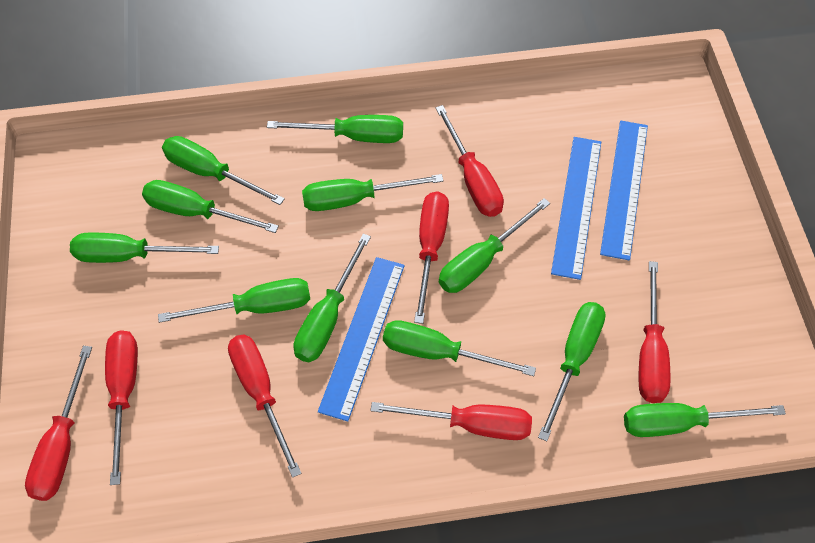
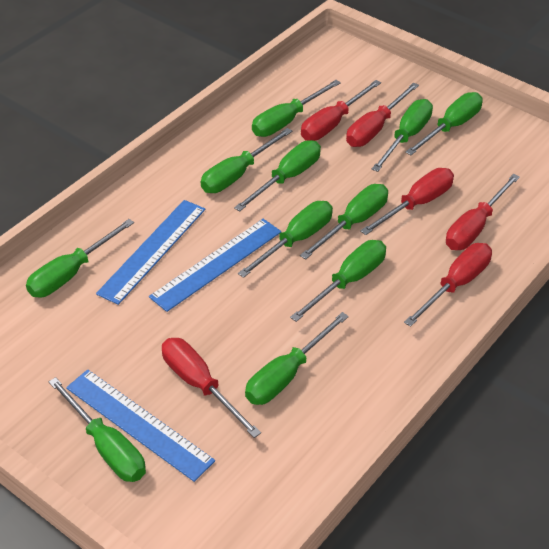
red screwdriver: 7 -> 6

